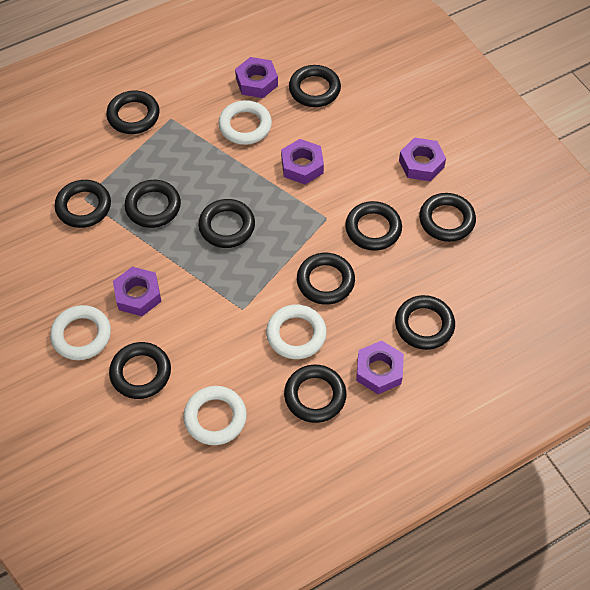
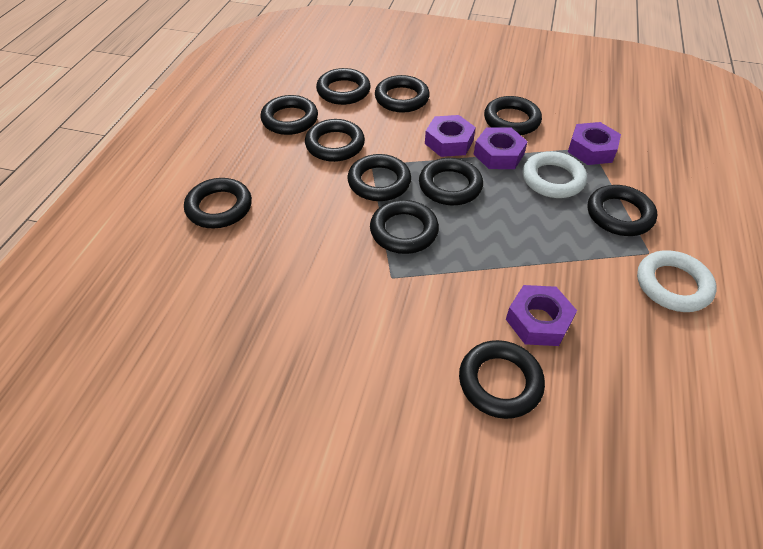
purple nut: 5 -> 4
white ring: 4 -> 2

